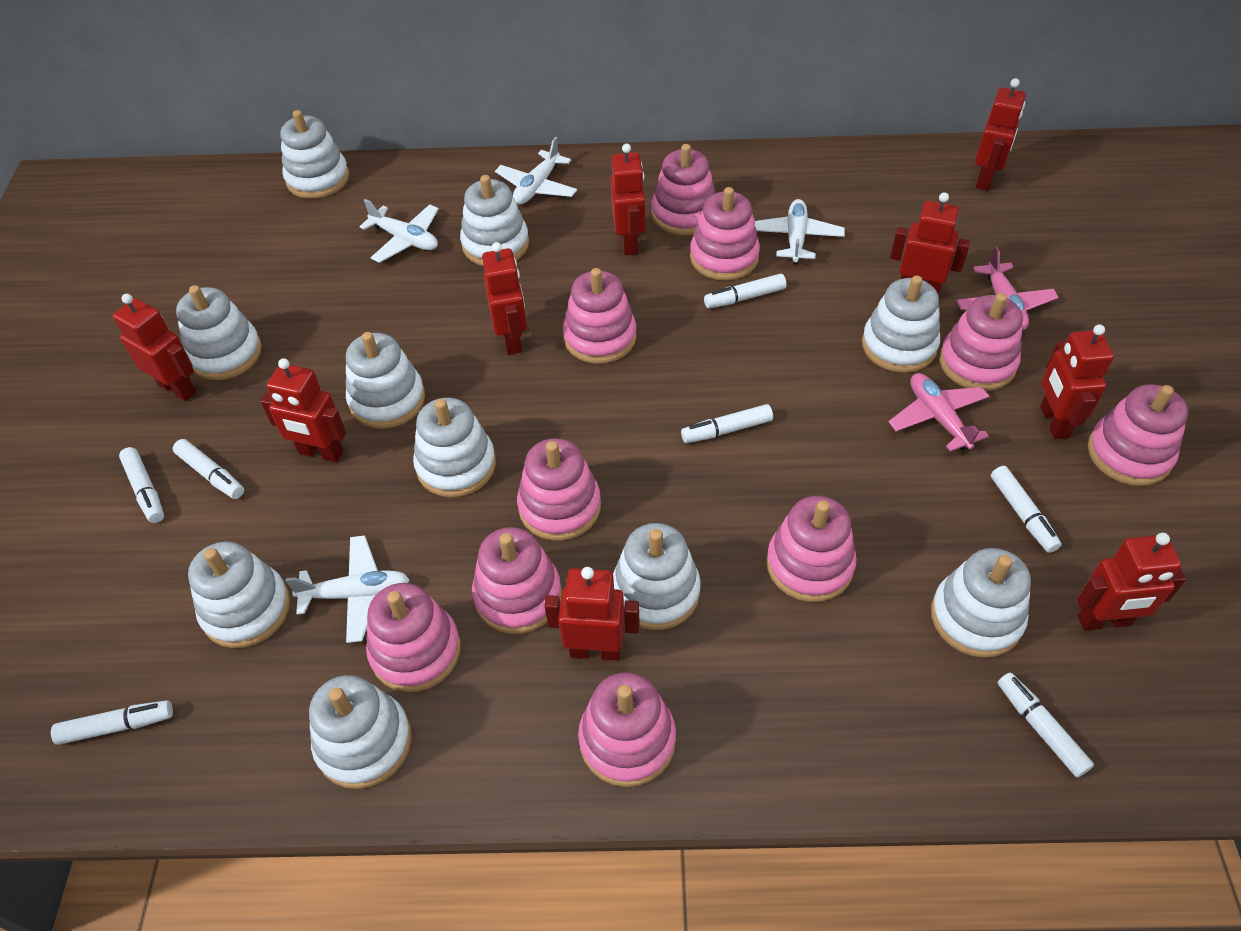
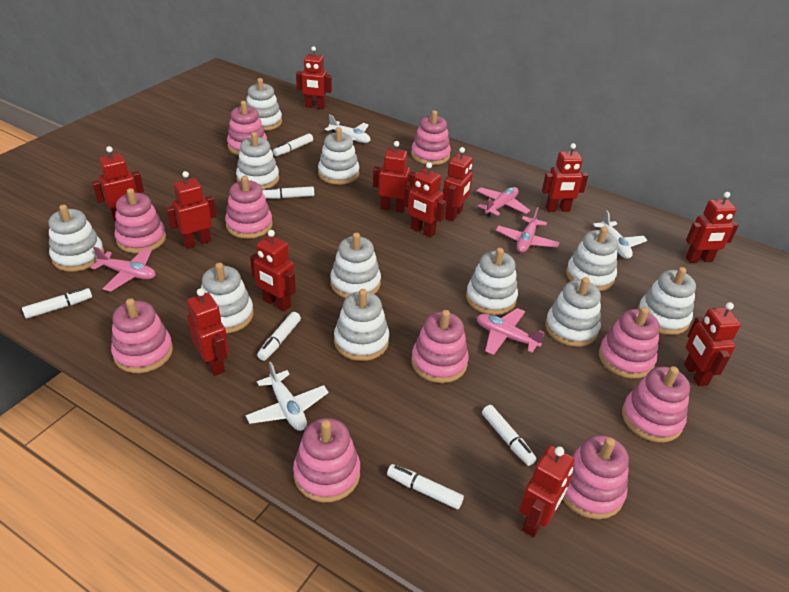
pink plane: 2 -> 4
red robot: 9 -> 12
white marker: 7 -> 6
white plane: 4 -> 3
white stacking toy: 10 -> 11

